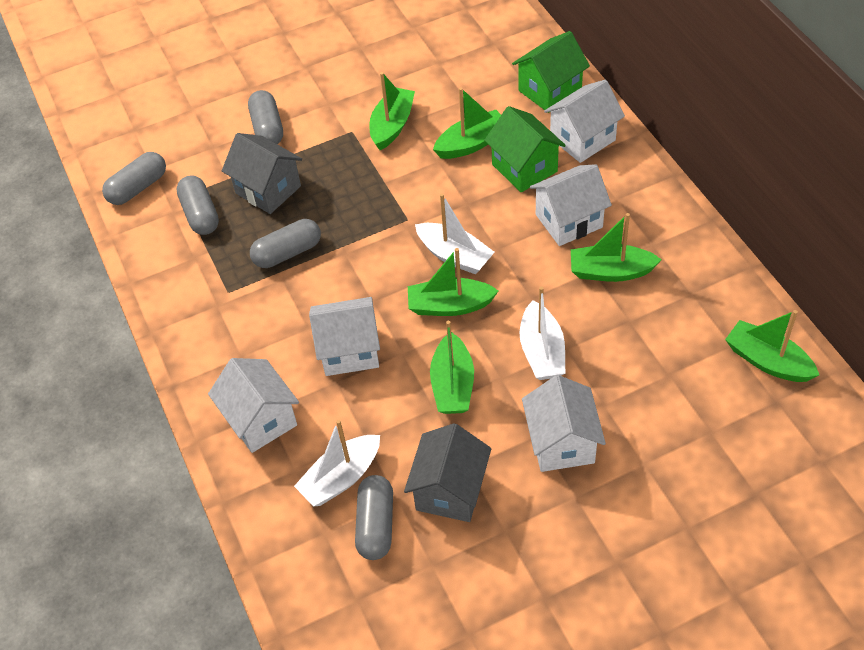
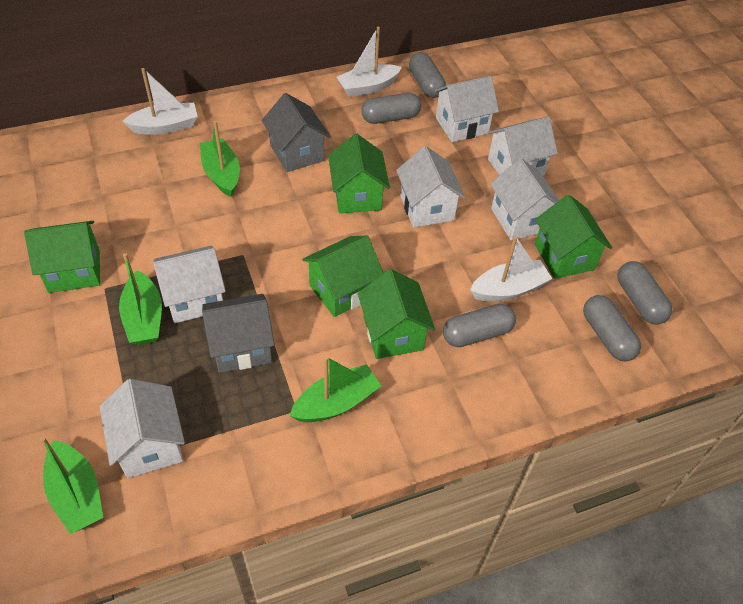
green boat: 6 -> 4
green house: 2 -> 5
white house: 5 -> 6

